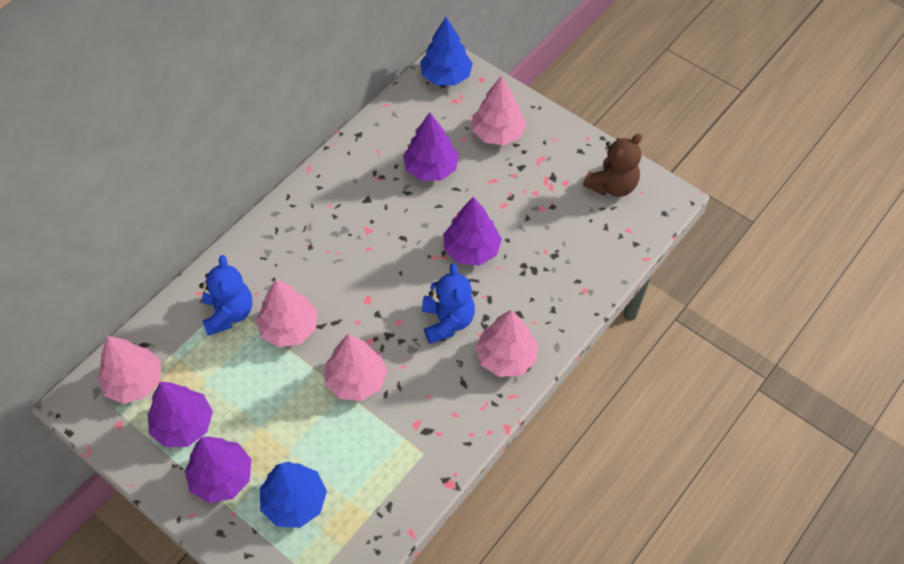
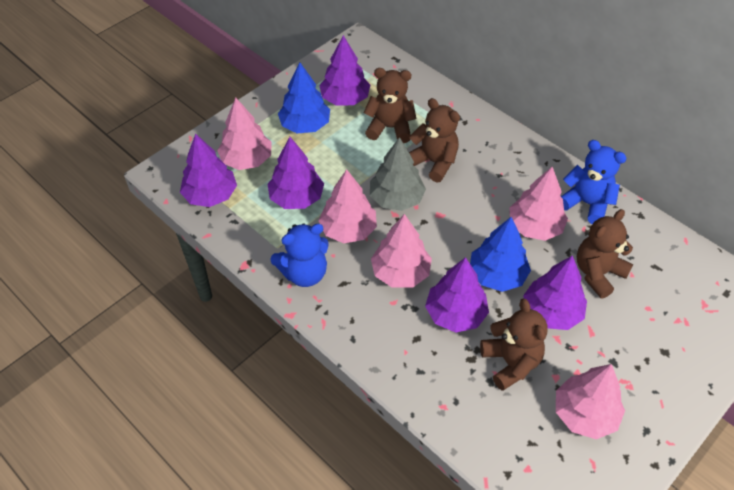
brown teddy bear: 1 -> 4
grey tree: 0 -> 1
purple tree: 4 -> 5

